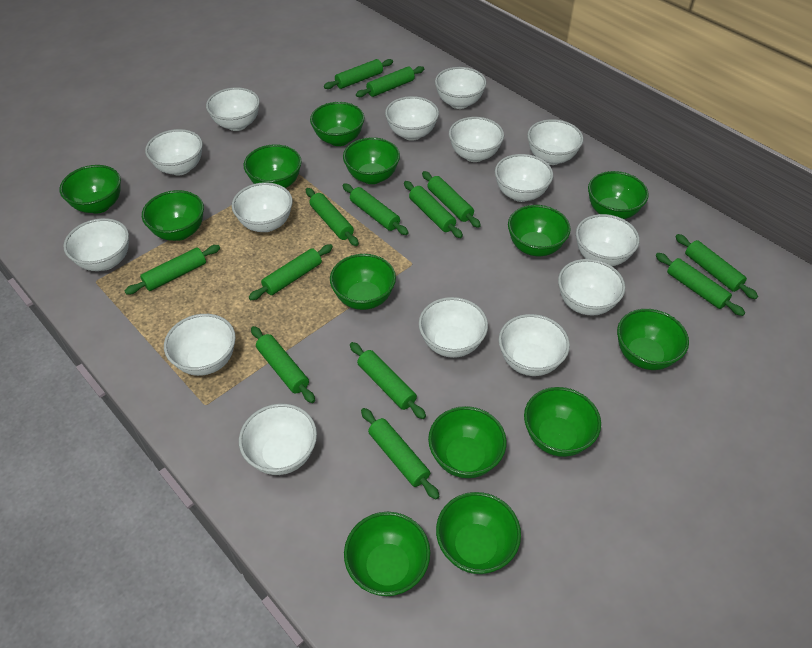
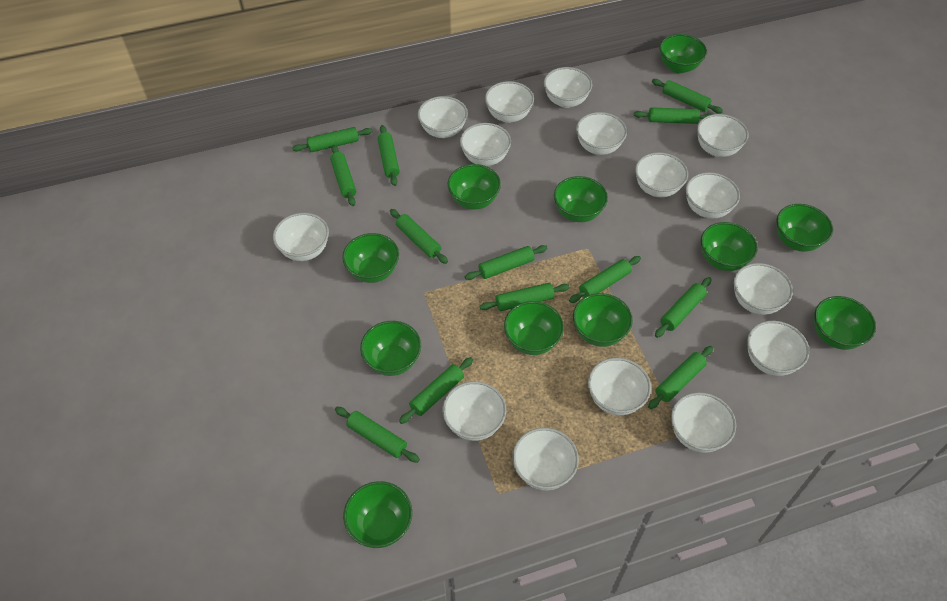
green bowl: 13 -> 11

